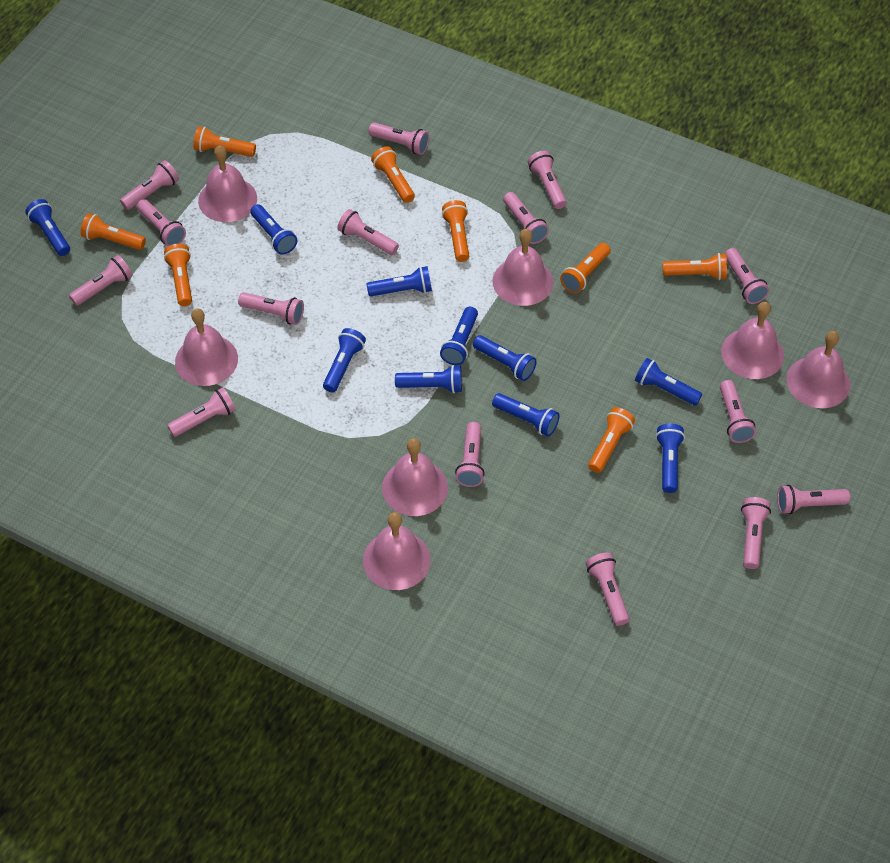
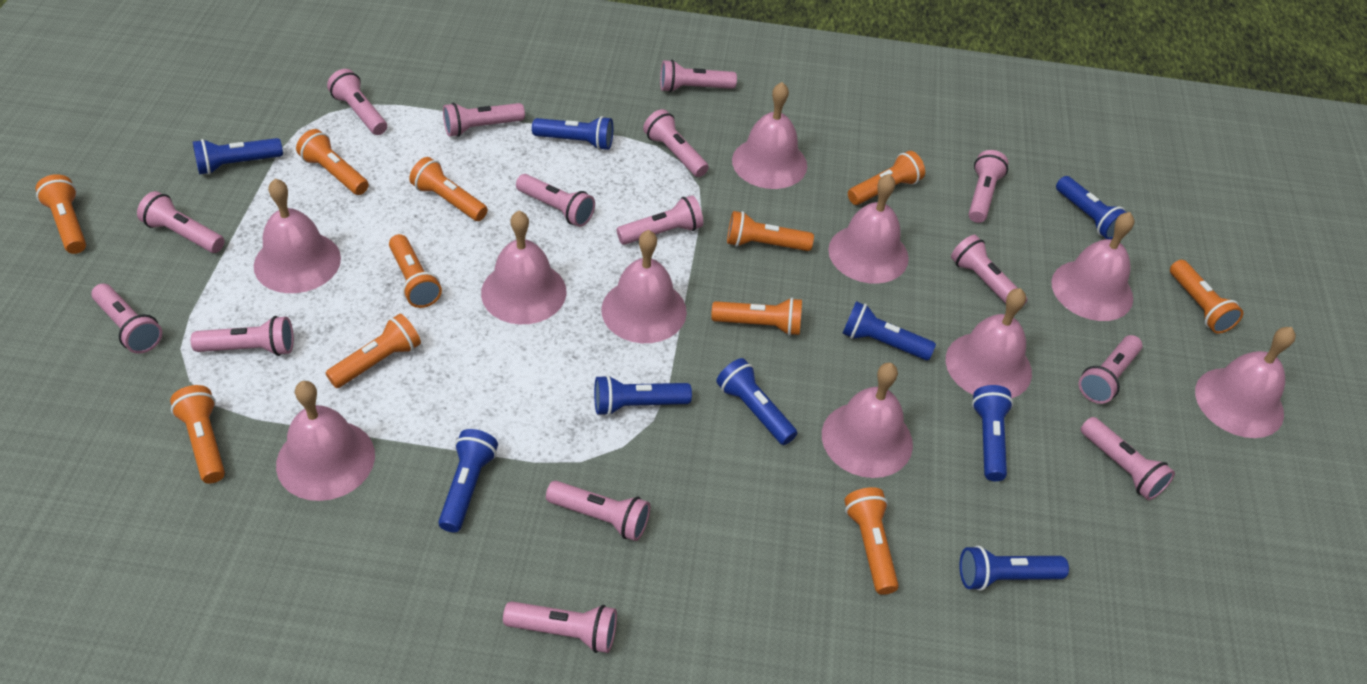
blue flashlight: 10 -> 9
orange flashlight: 8 -> 11
pink bell: 7 -> 10

